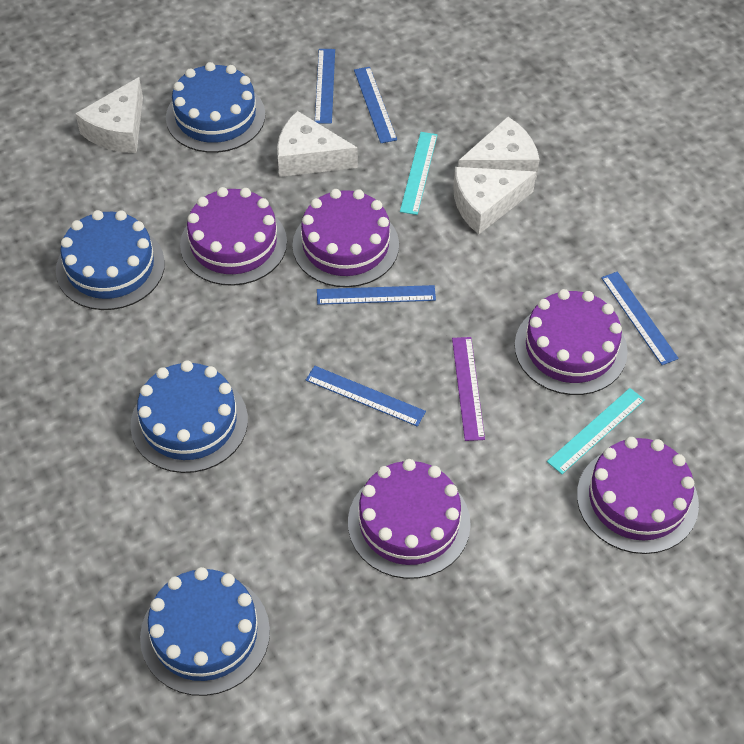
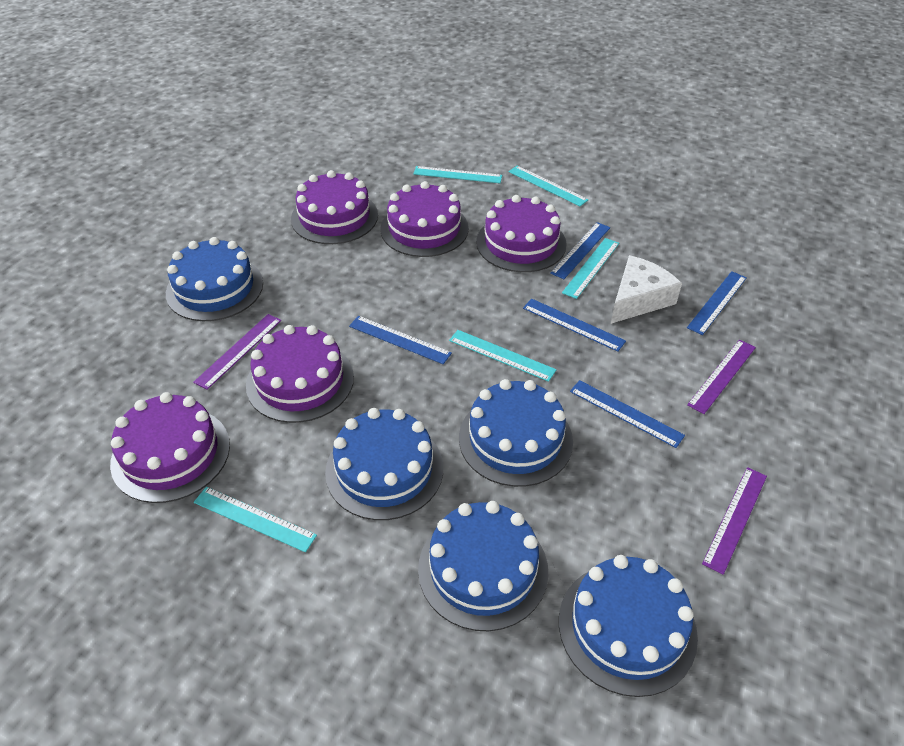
blue cake: 4 -> 5
purple ruler: 1 -> 3
turquoise ruler: 2 -> 5
white cheese: 4 -> 1

